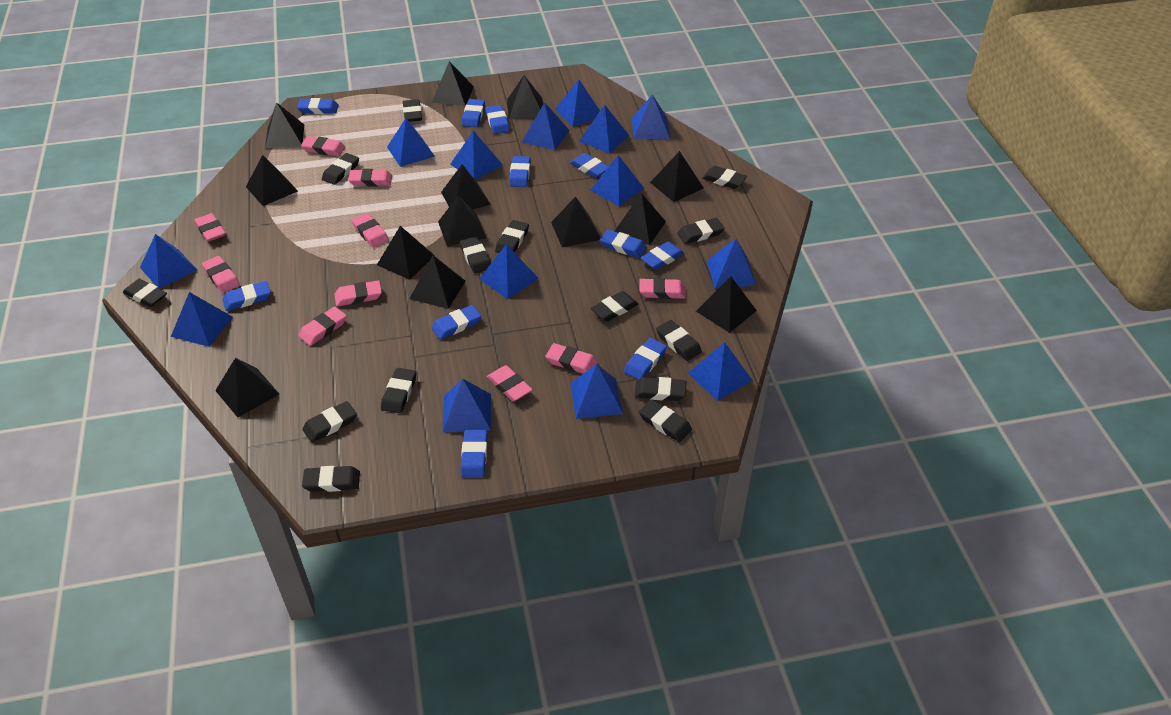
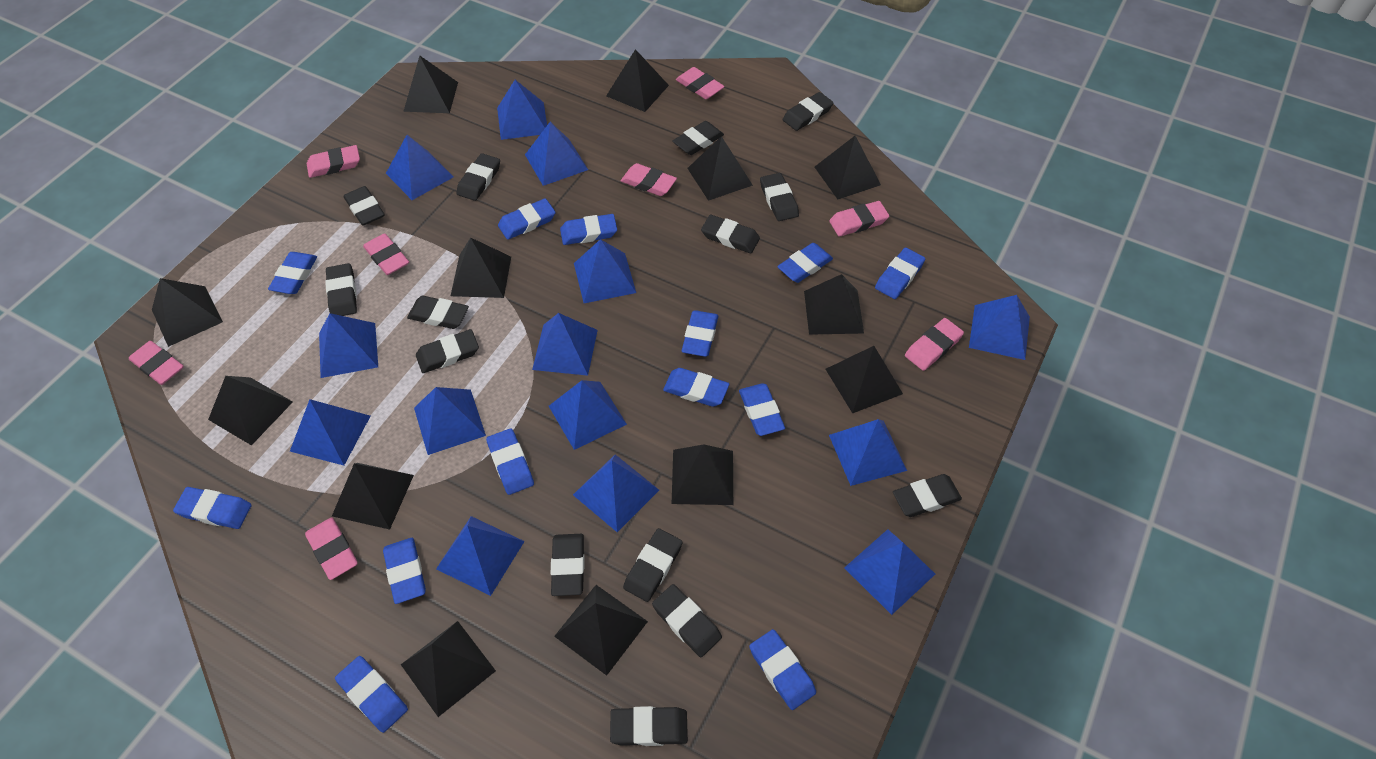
blue eraser: 11 -> 13
pink eraser: 10 -> 8

